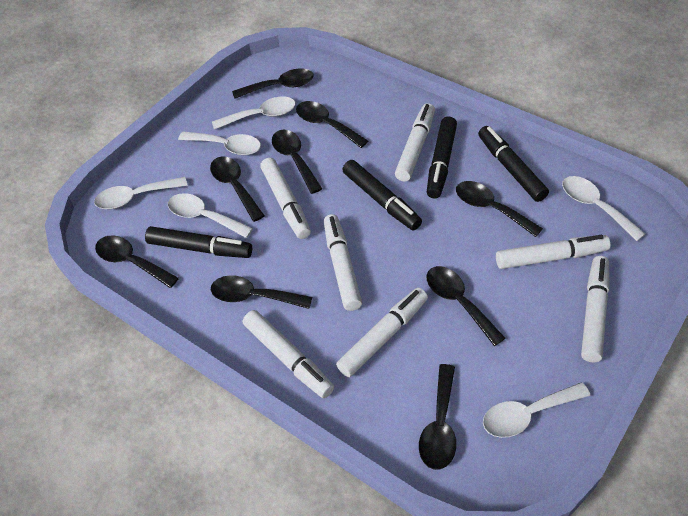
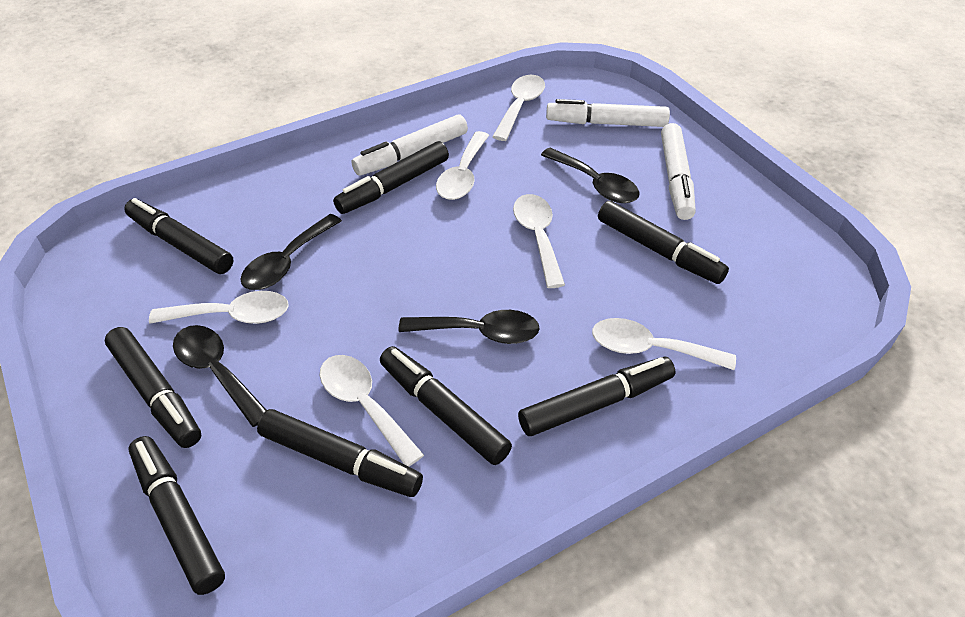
black marker: 4 -> 8
black spoon: 9 -> 4
white marker: 7 -> 3

